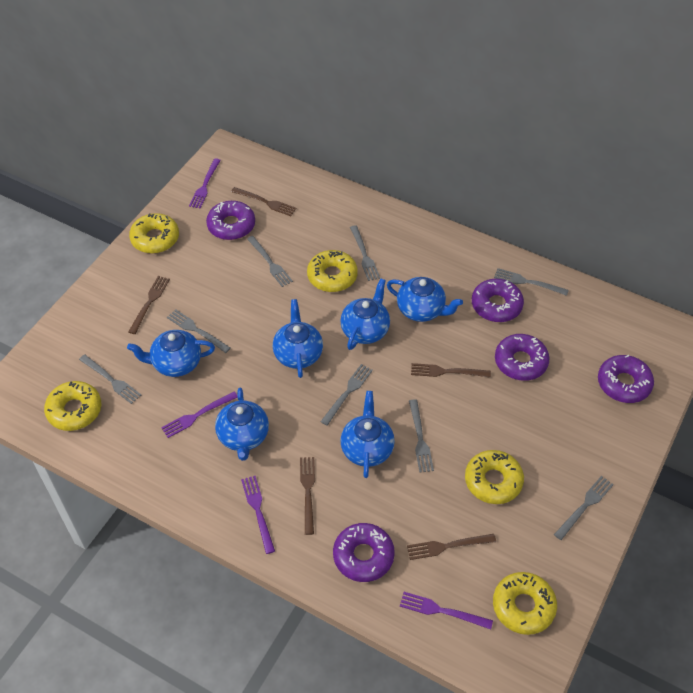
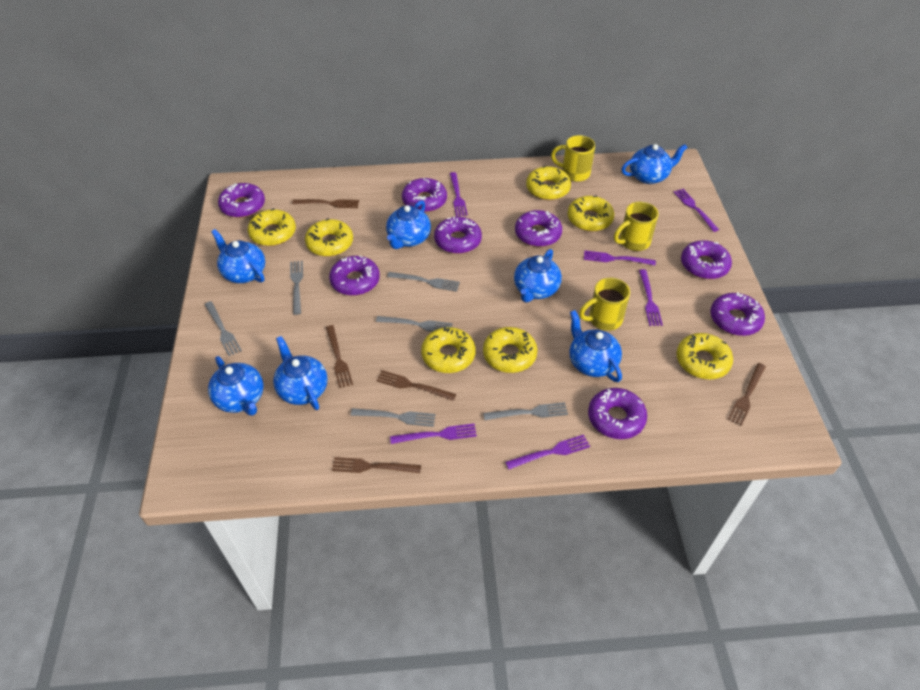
blue teapot: 6 -> 7
grey fork: 8 -> 6
purple donut: 5 -> 8
purple fork: 4 -> 6
yellow donut: 5 -> 7
yellow mug: 0 -> 3

